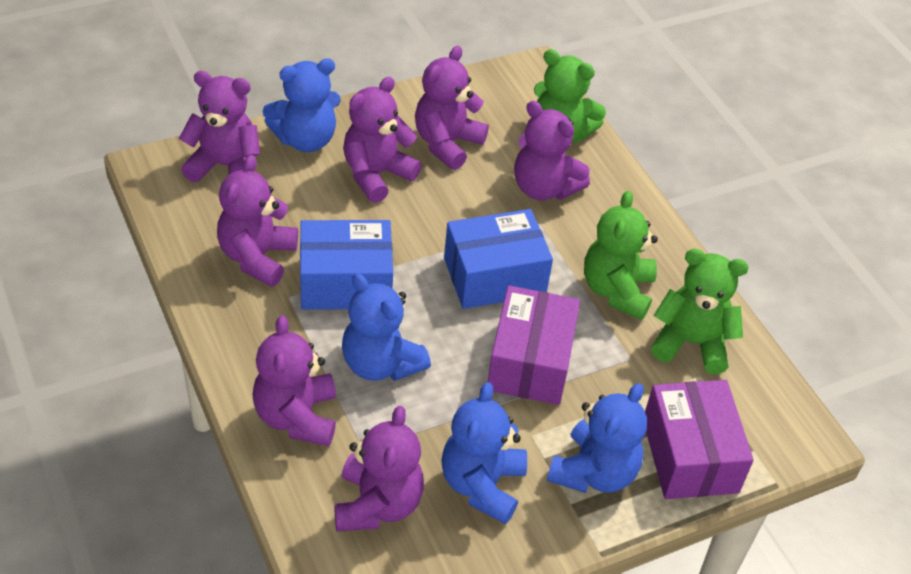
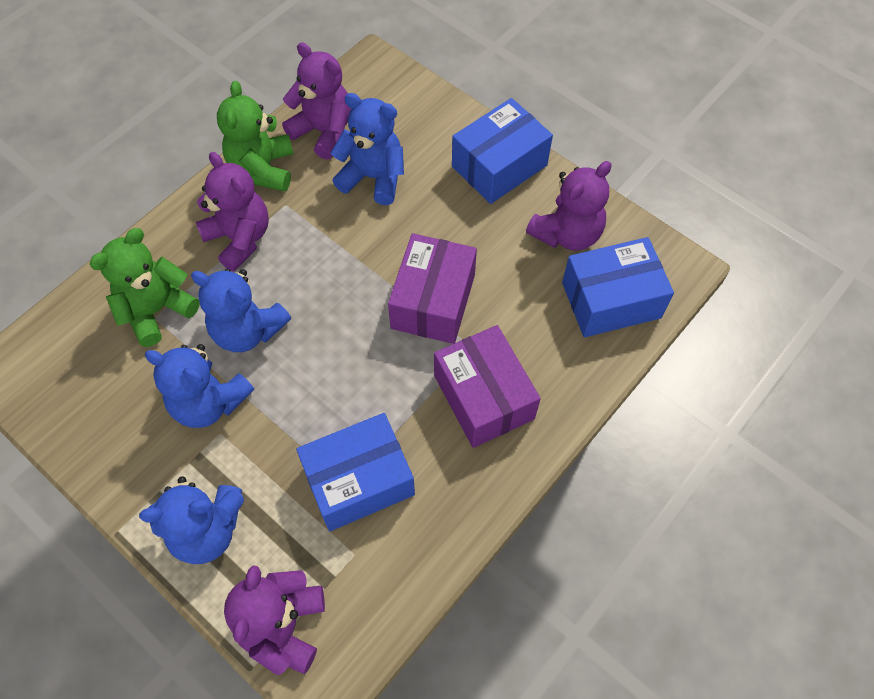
blue box: 2 -> 3
green teddy bear: 3 -> 2
purple teddy bear: 7 -> 4

